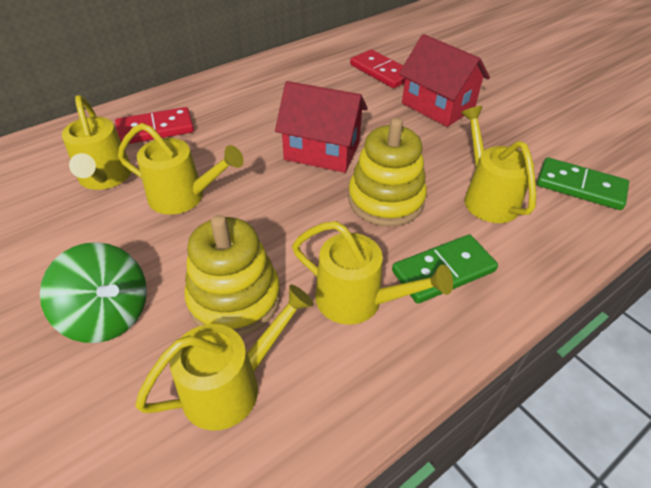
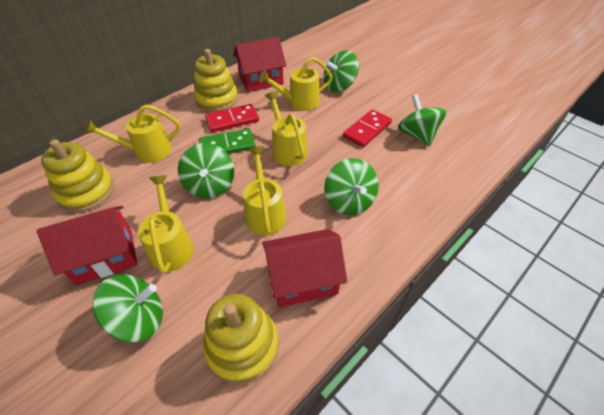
green domino: 2 -> 1
green spinning top: 1 -> 5
red house: 2 -> 3
yellow stacking toy: 2 -> 3

